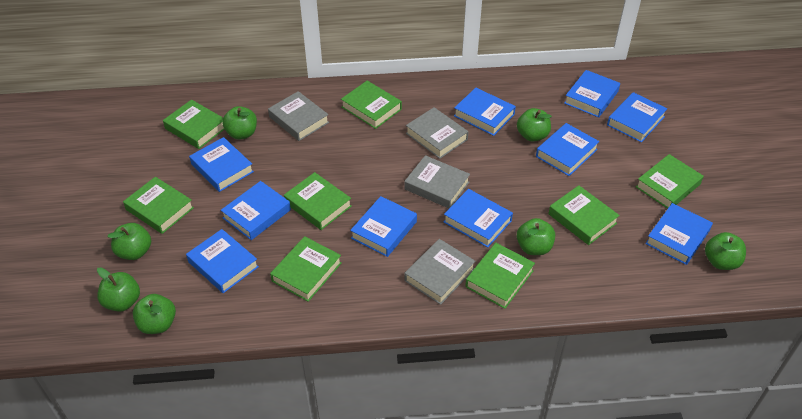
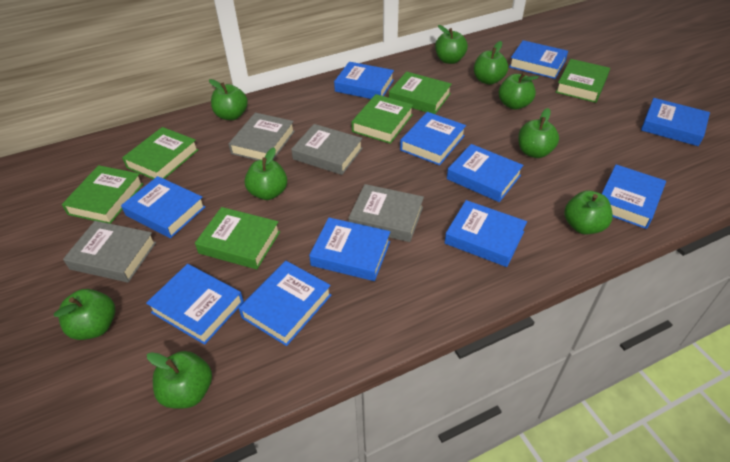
blue book: 10 -> 11
green apple: 7 -> 9
green book: 8 -> 6

